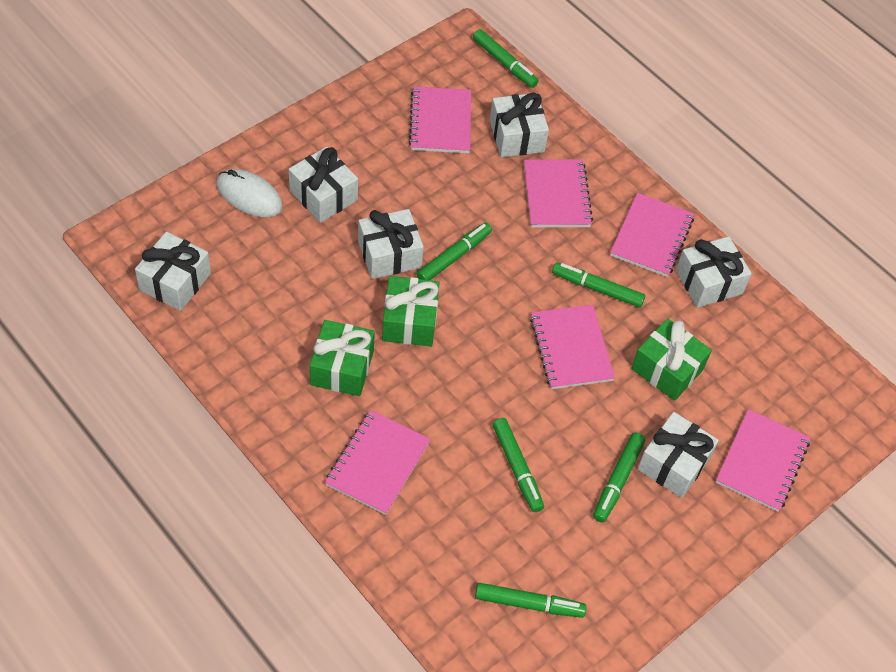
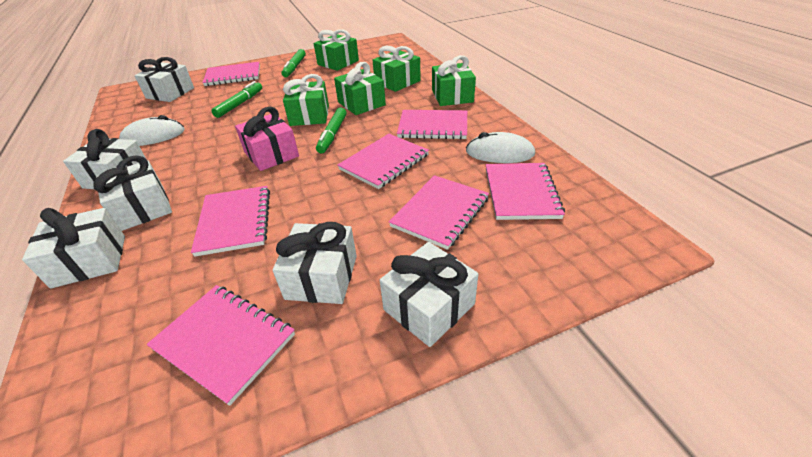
green gift: 3 -> 5
green marker: 6 -> 3
pink gift: 0 -> 1
pink notebook: 6 -> 7
white mouse: 1 -> 2

